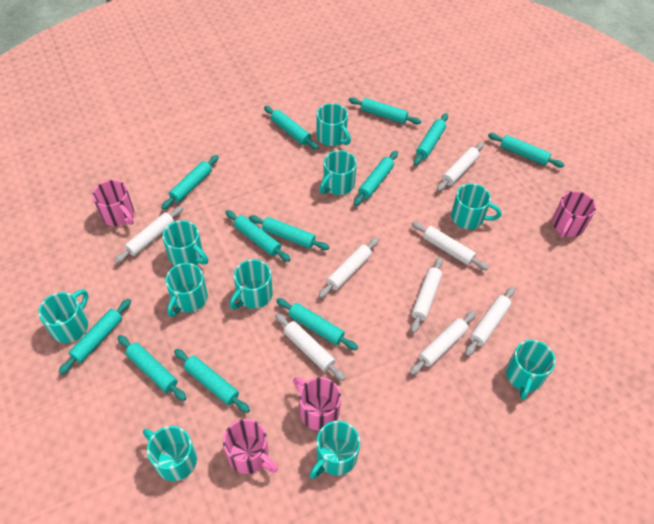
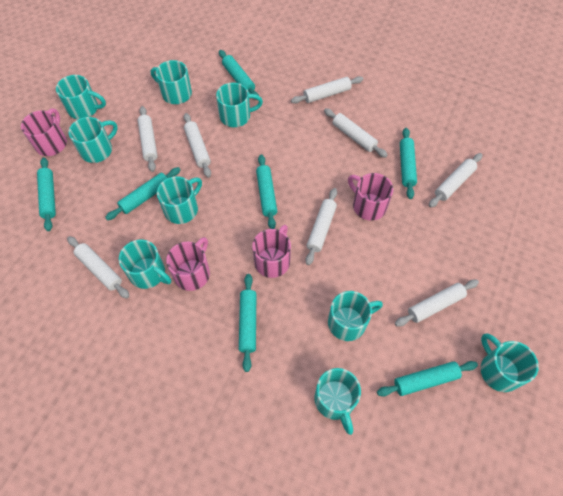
turquoise mug: 10 -> 9
turquoise rolling pin: 12 -> 7

